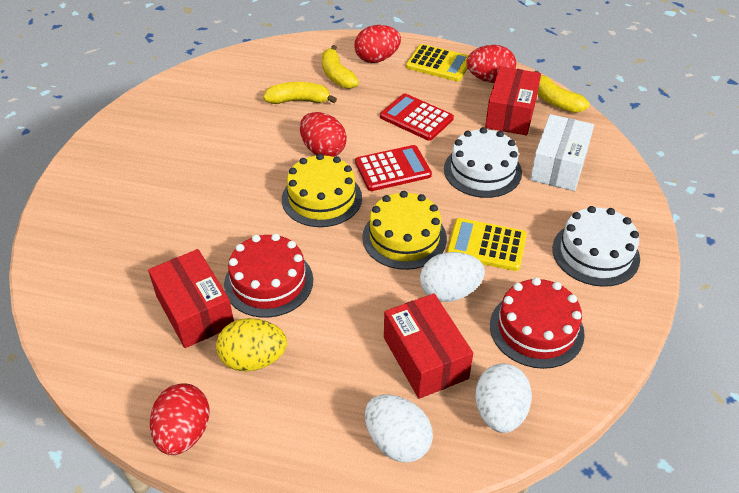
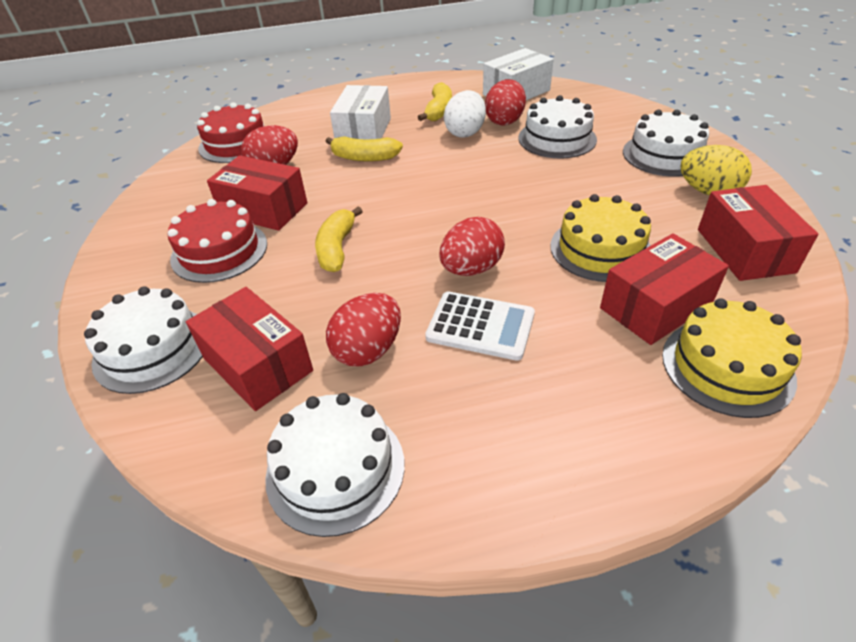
red box: 3 -> 4
red calculator: 2 -> 0
white box: 1 -> 2
white cake: 2 -> 4
white calculator: 0 -> 1
white egg: 3 -> 1
yellow calculator: 2 -> 0

